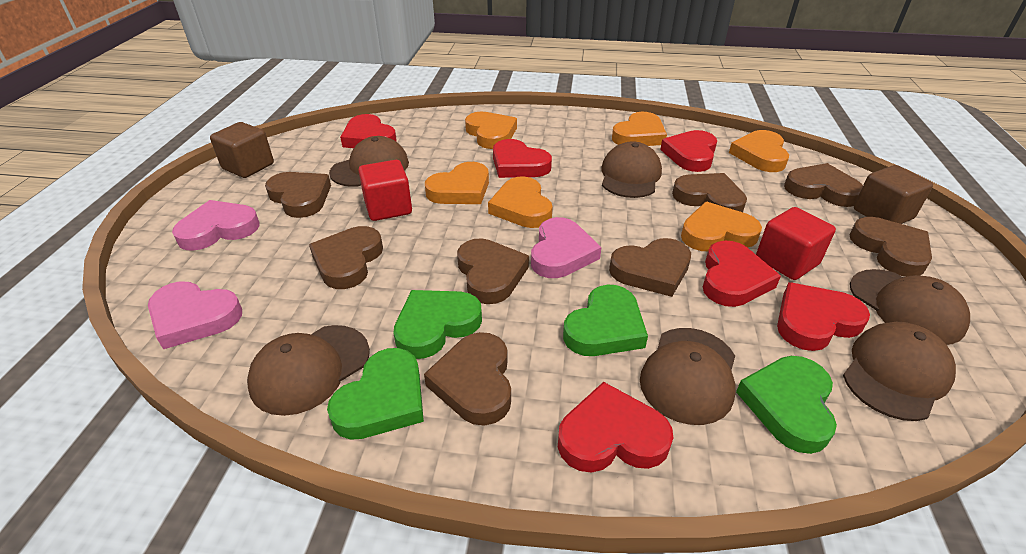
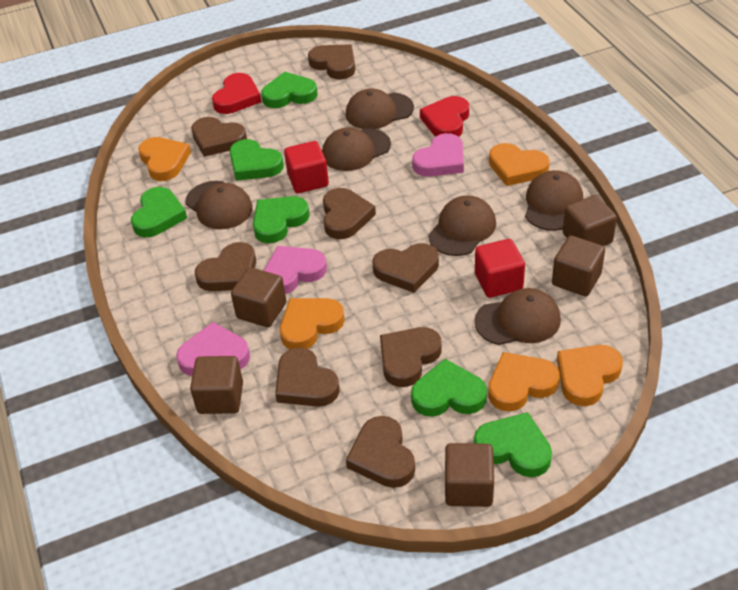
brown cube: 2 -> 5
green heart: 4 -> 6
orange heart: 6 -> 5
red heart: 6 -> 2

